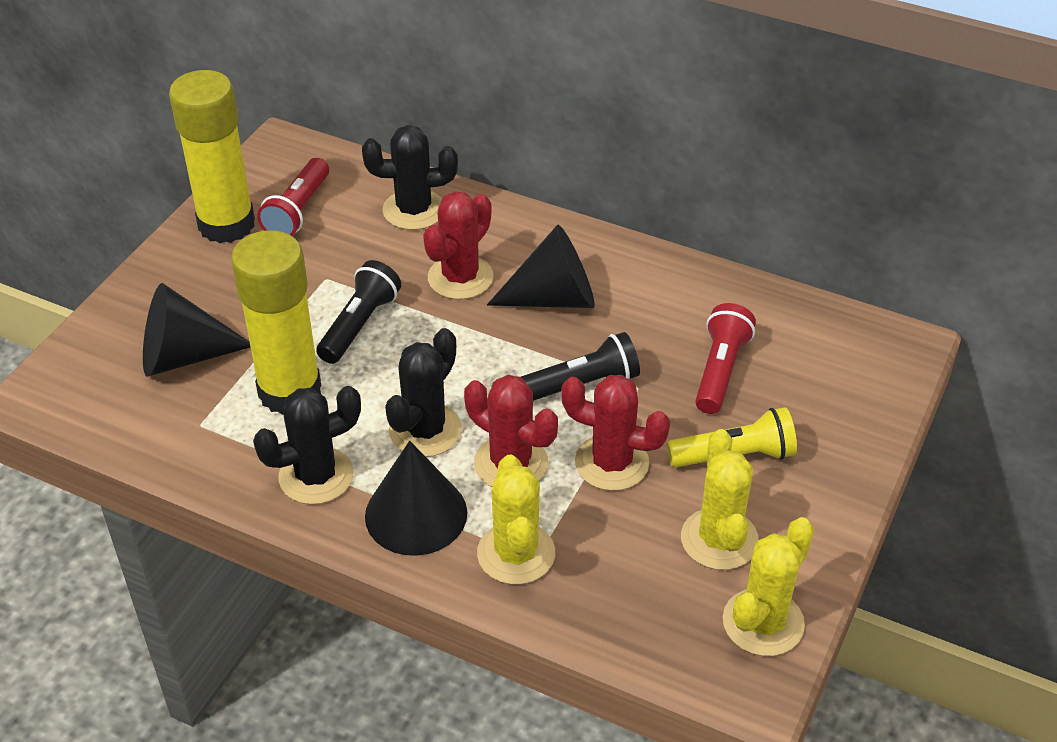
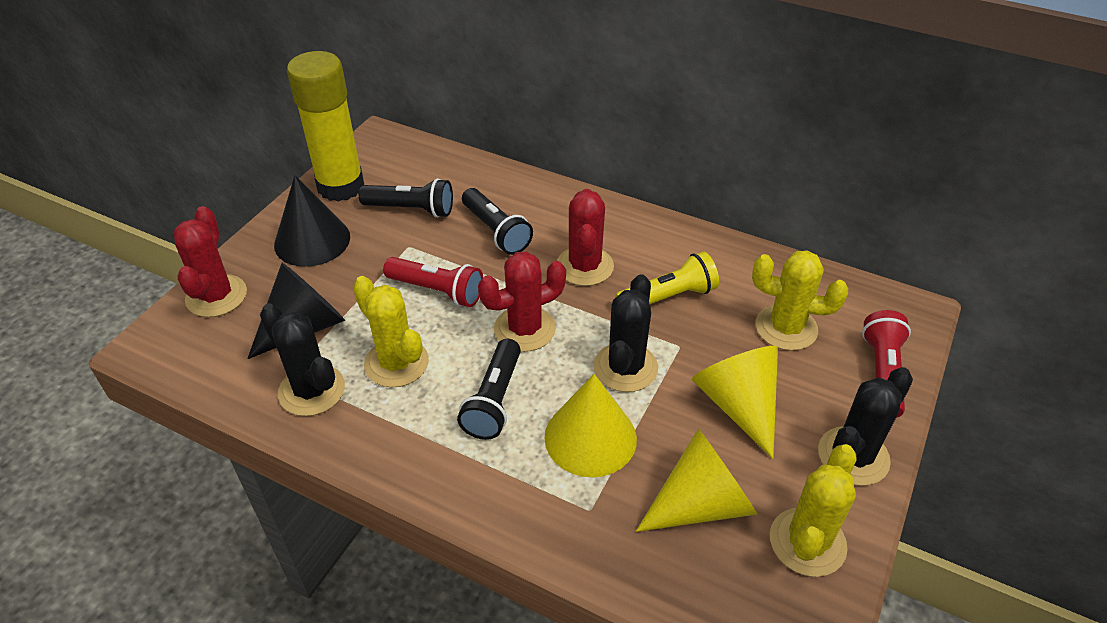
black cone: 3 -> 2
black flashlight: 2 -> 3
yellow cone: 0 -> 3
yellow glue stick: 2 -> 1

